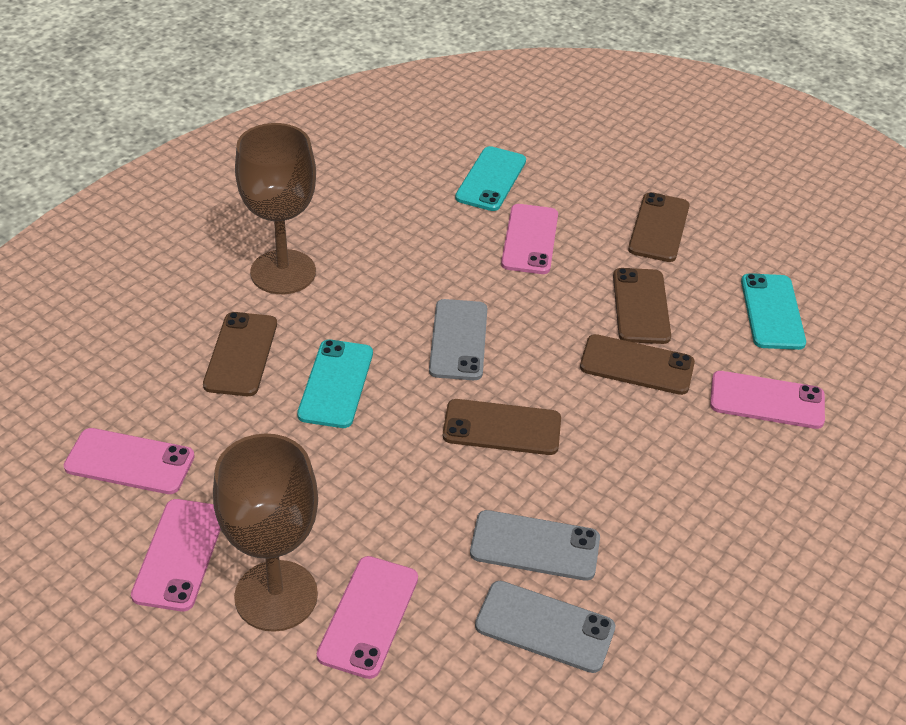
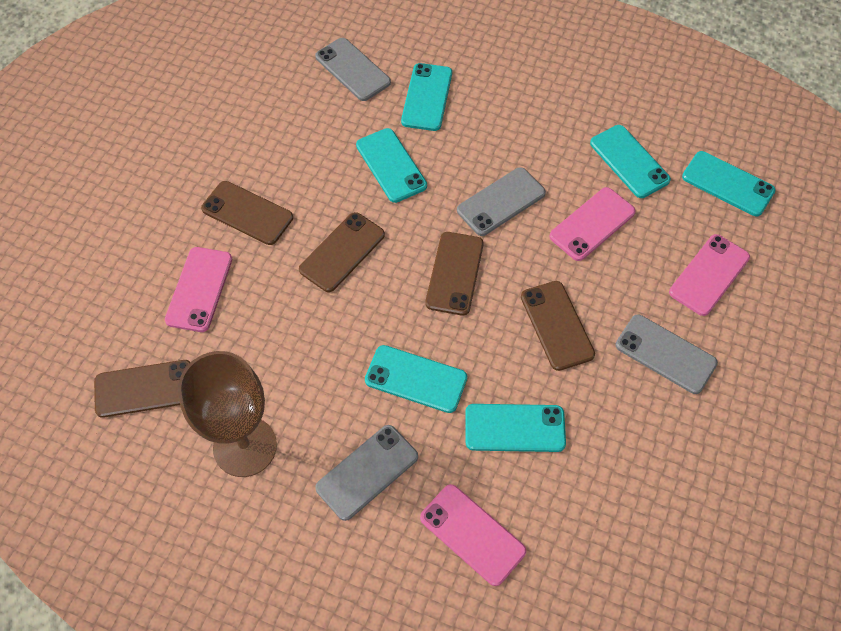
brown goblet: 2 -> 1
grey phone: 3 -> 4
pink phone: 5 -> 4
turquoise phone: 3 -> 6

